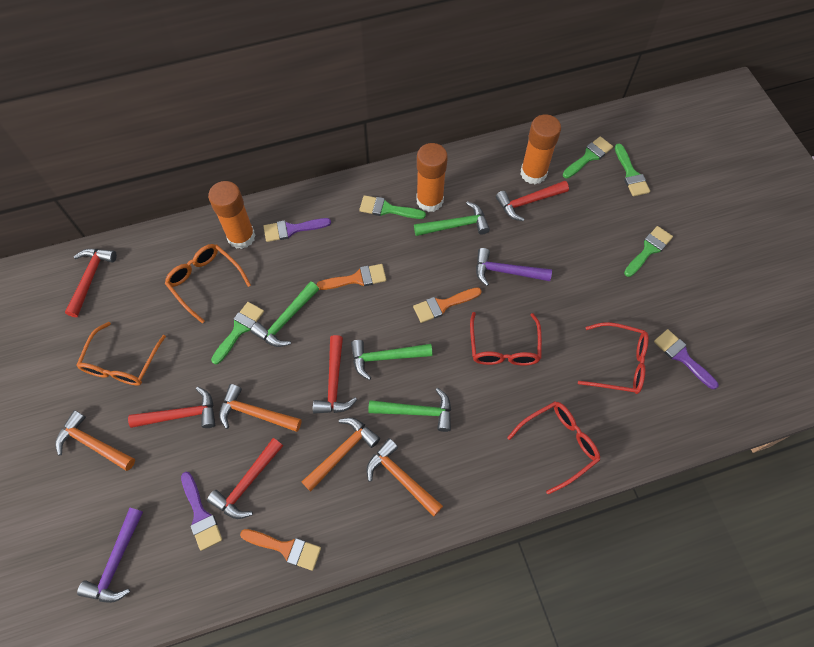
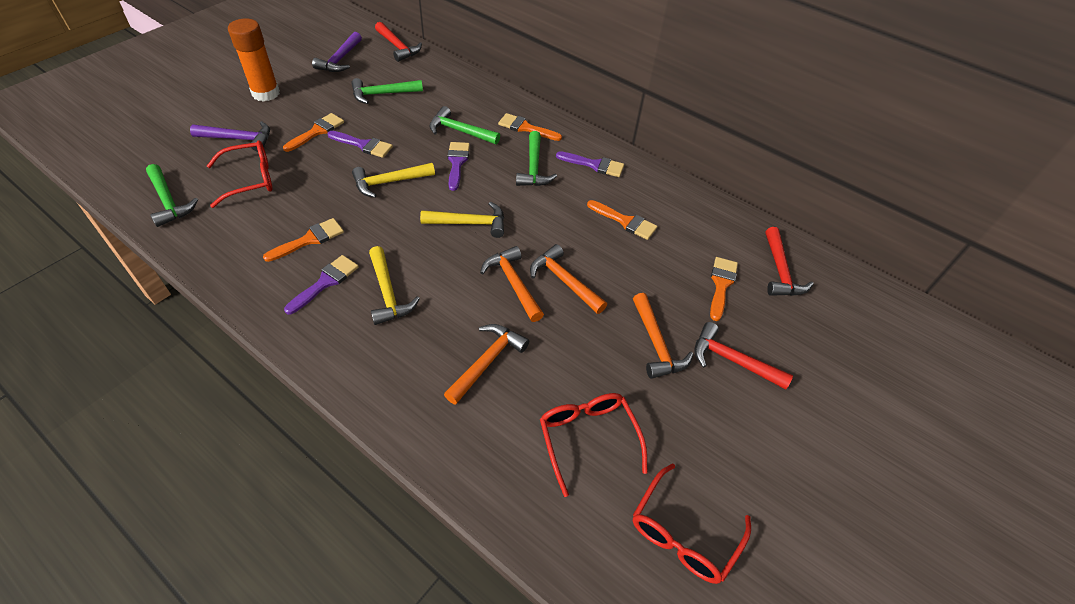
green brush: 5 -> 0
orange brush: 3 -> 5
orange glasses: 2 -> 0
orange glue stick: 3 -> 1
purple brush: 3 -> 4
red hammer: 5 -> 3
yellow hammer: 0 -> 3

